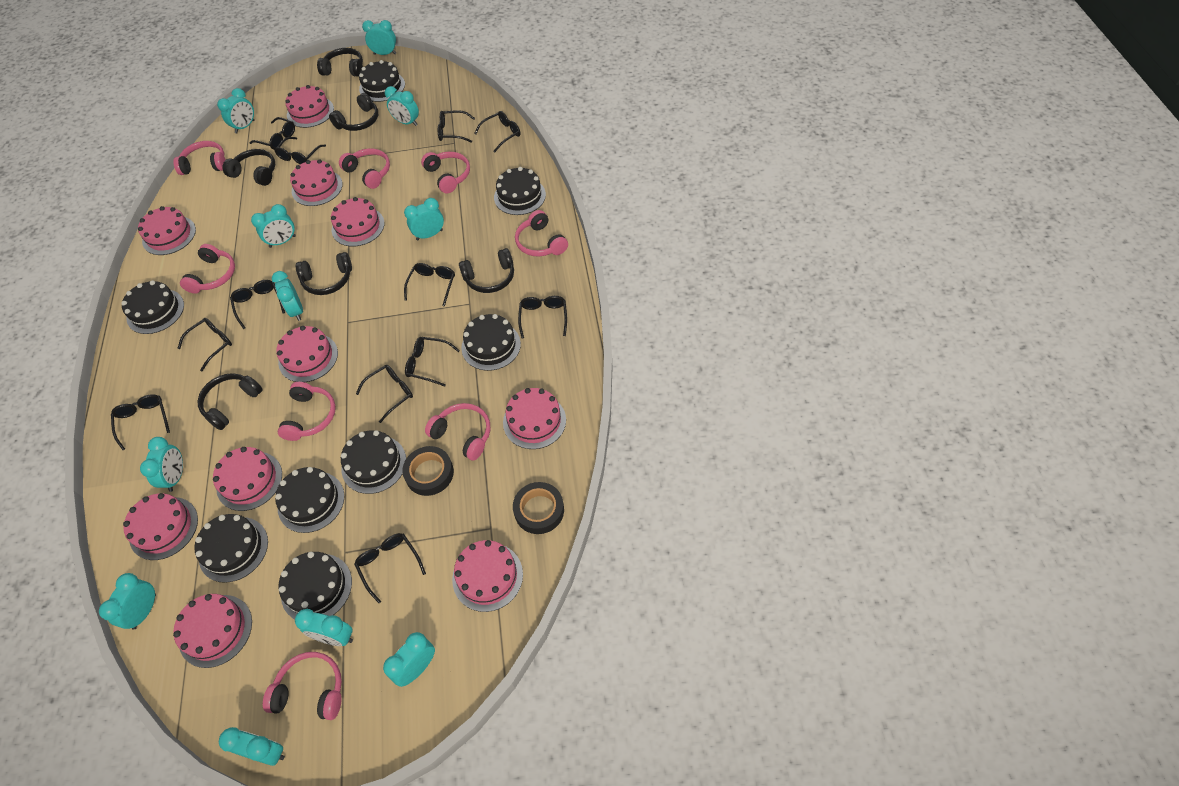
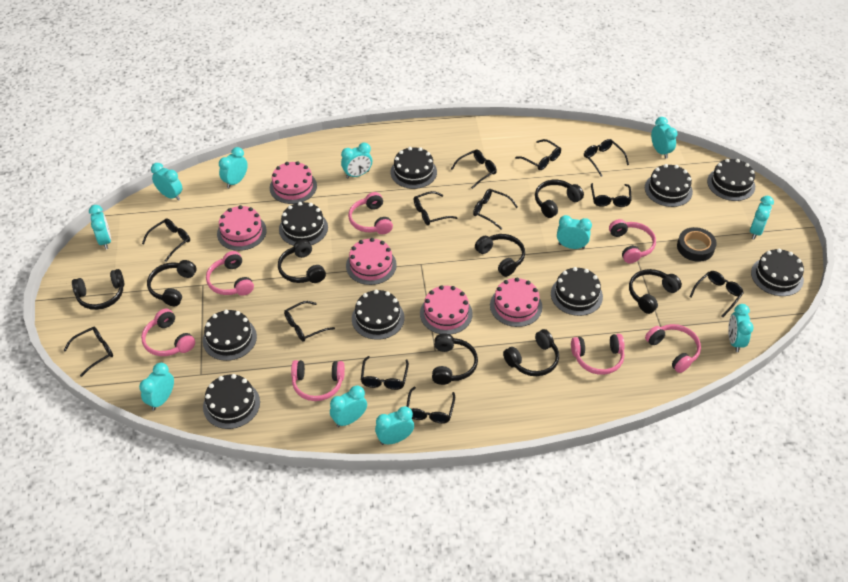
black cake: 8 -> 9
black headphones: 6 -> 8
black tape: 2 -> 1
pink cake: 10 -> 5
pink headphones: 8 -> 7

